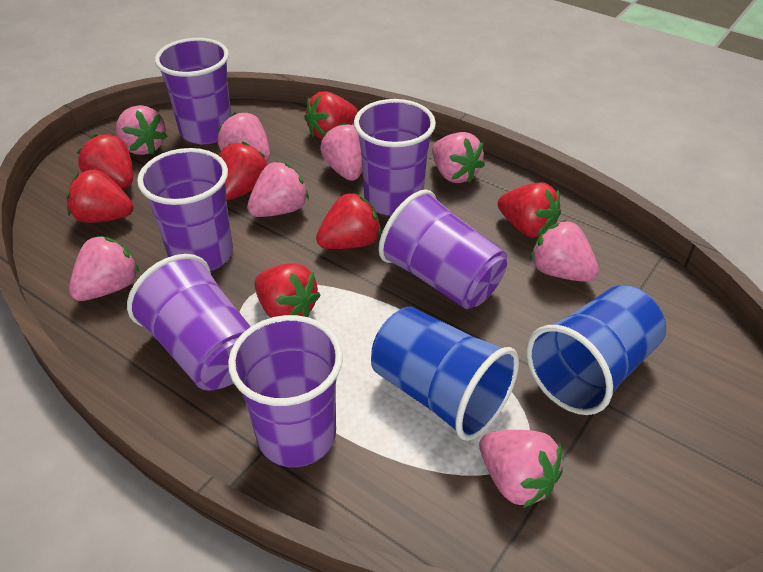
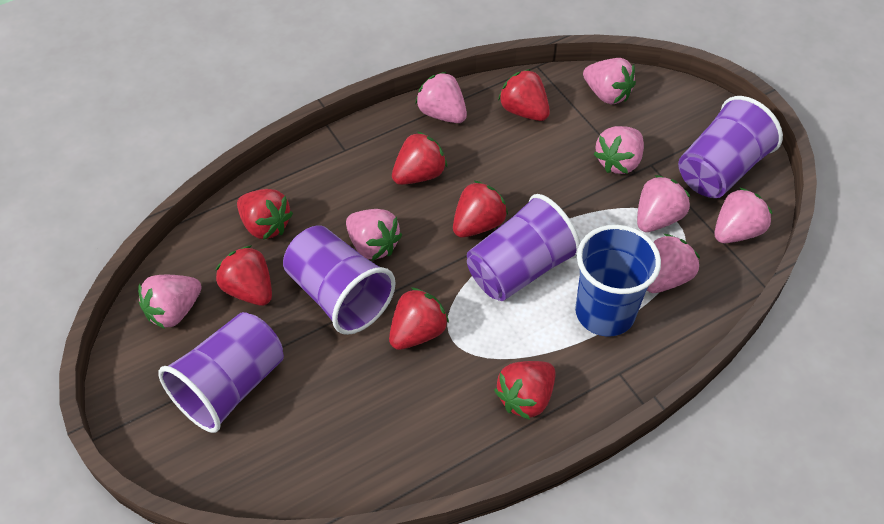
blue cup: 2 -> 1
purple cup: 6 -> 4

